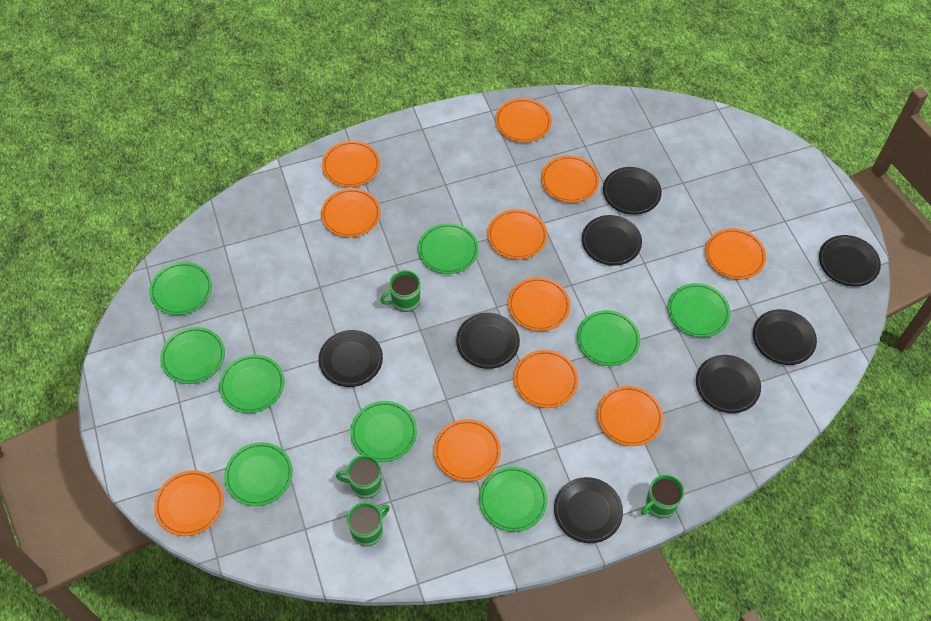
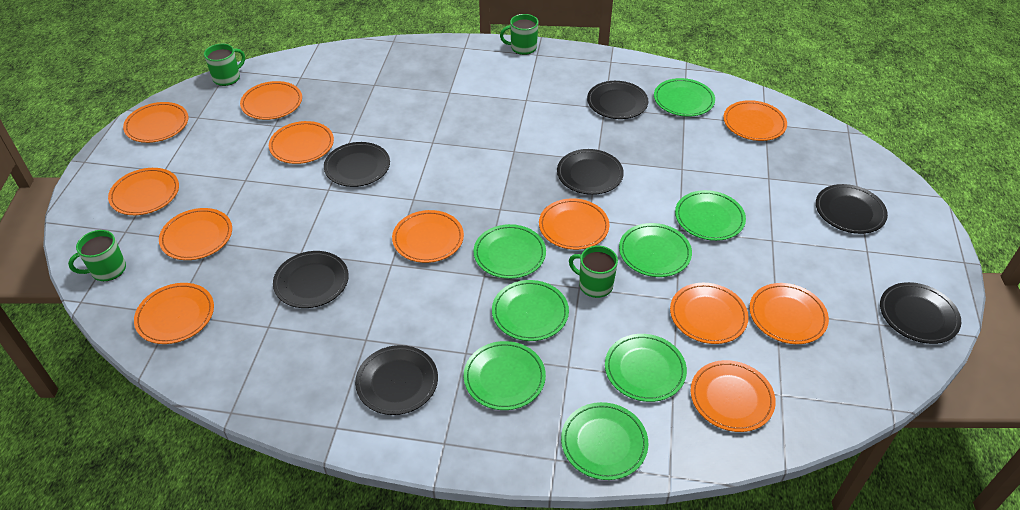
black plate: 8 -> 7
green plate: 9 -> 8
orange plate: 11 -> 12

